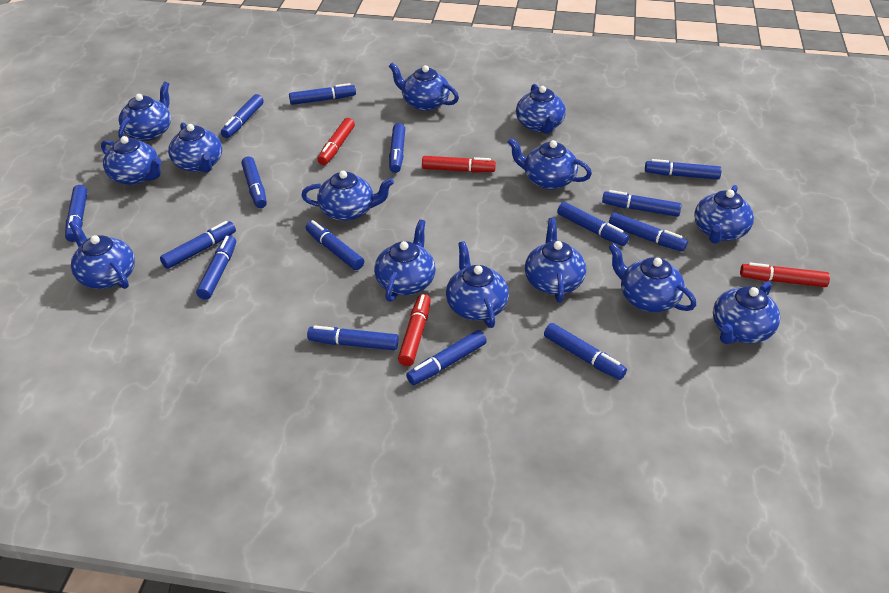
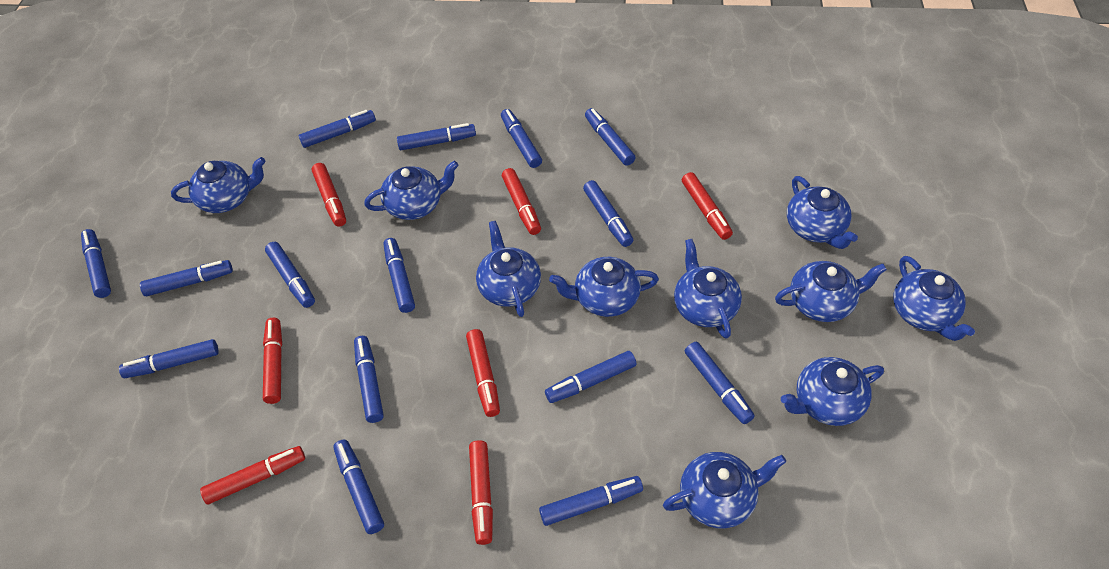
blue teapot: 14 -> 10
red marker: 4 -> 7

